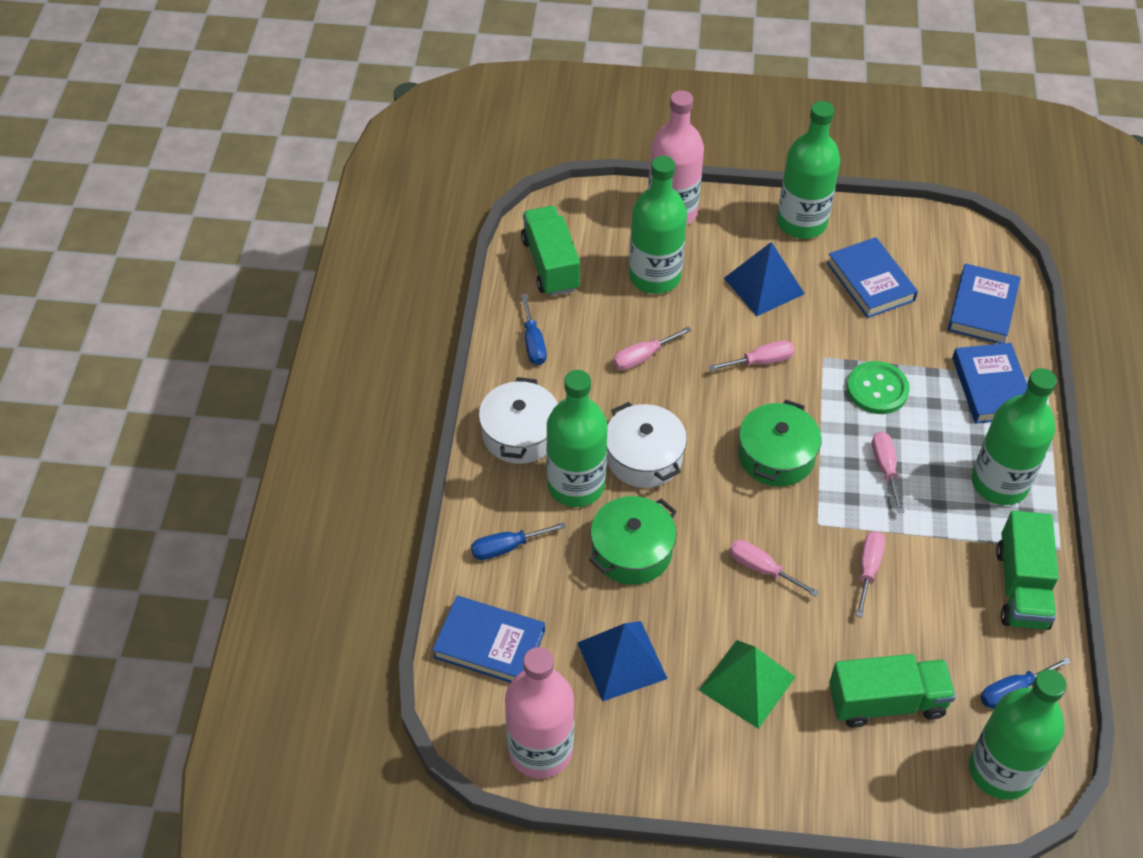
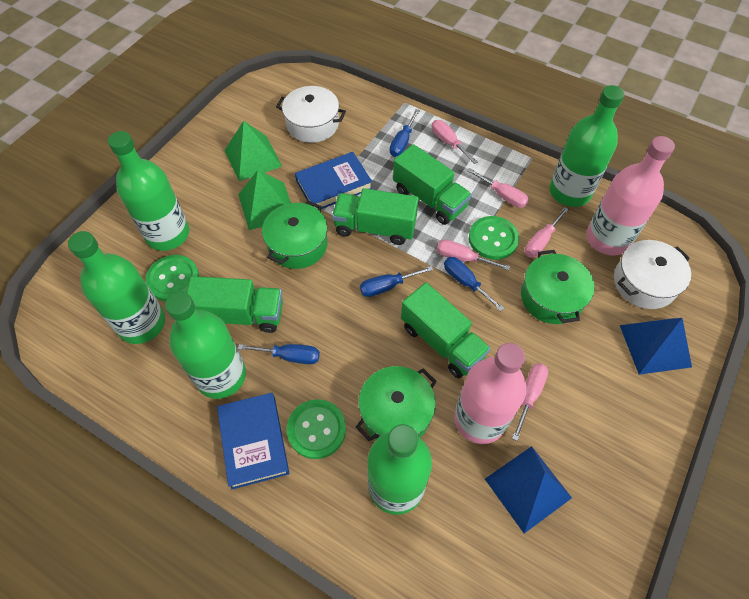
blue book: 4 -> 2
blue screwdriver: 3 -> 4
green button: 1 -> 3
green pot: 2 -> 3
green pyramid: 1 -> 2
green truck: 3 -> 4

